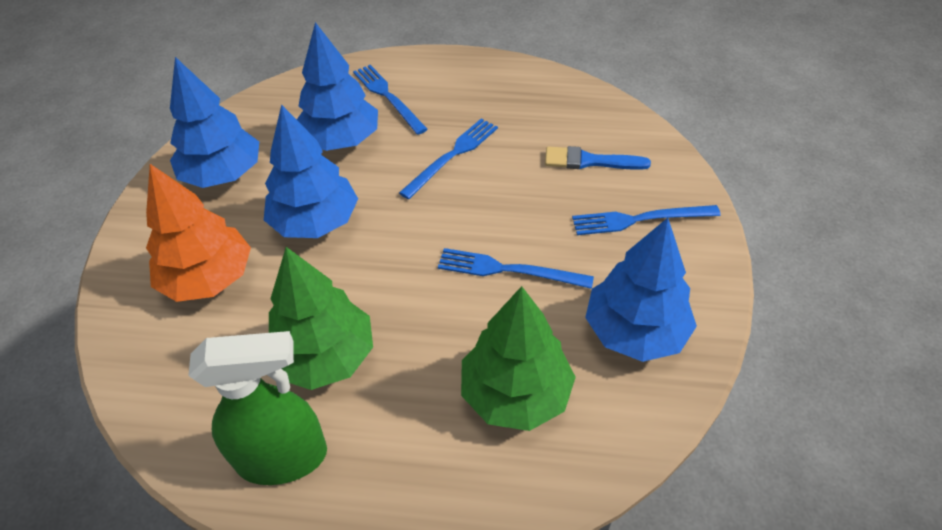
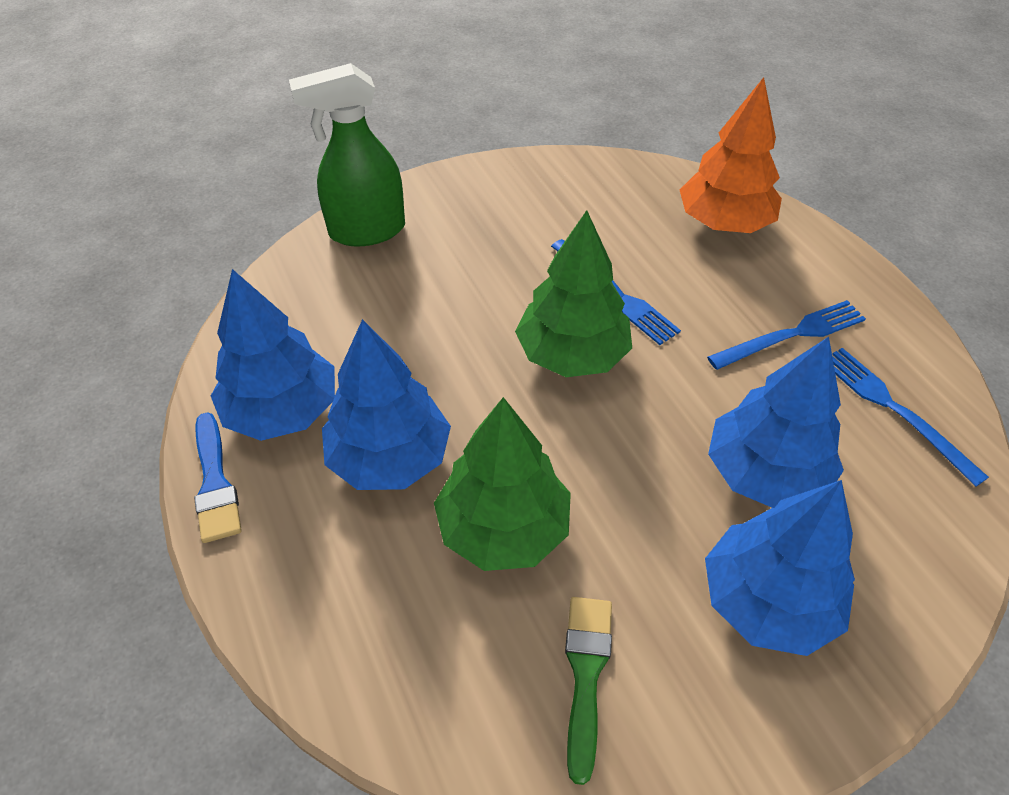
blue fork: 4 -> 3
green brush: 0 -> 1

